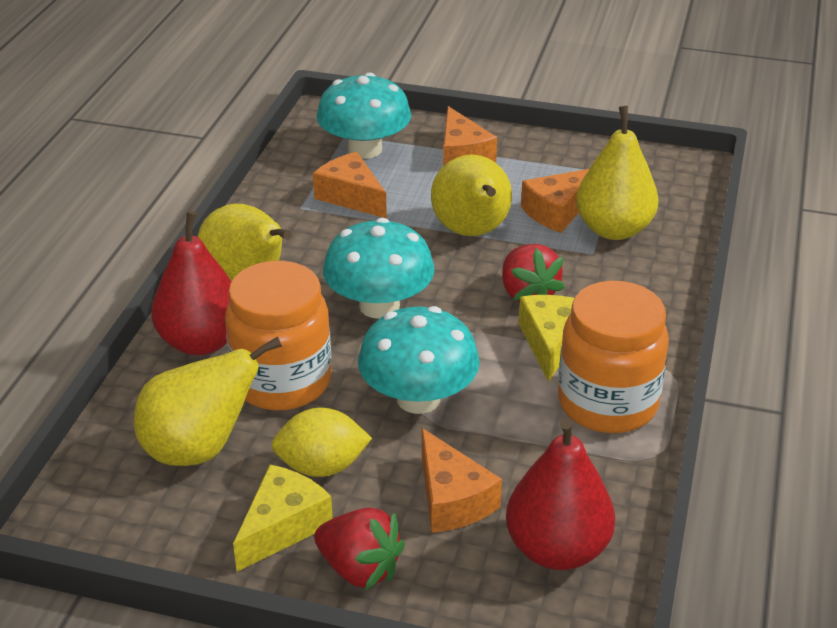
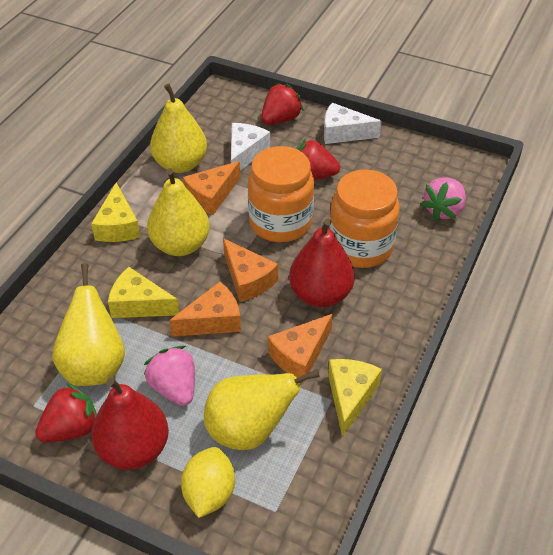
pink strawberry: 0 -> 2
red strawberry: 2 -> 3
turquoise mushroom: 3 -> 0
white cheese: 0 -> 2
yellow cheese: 2 -> 3

